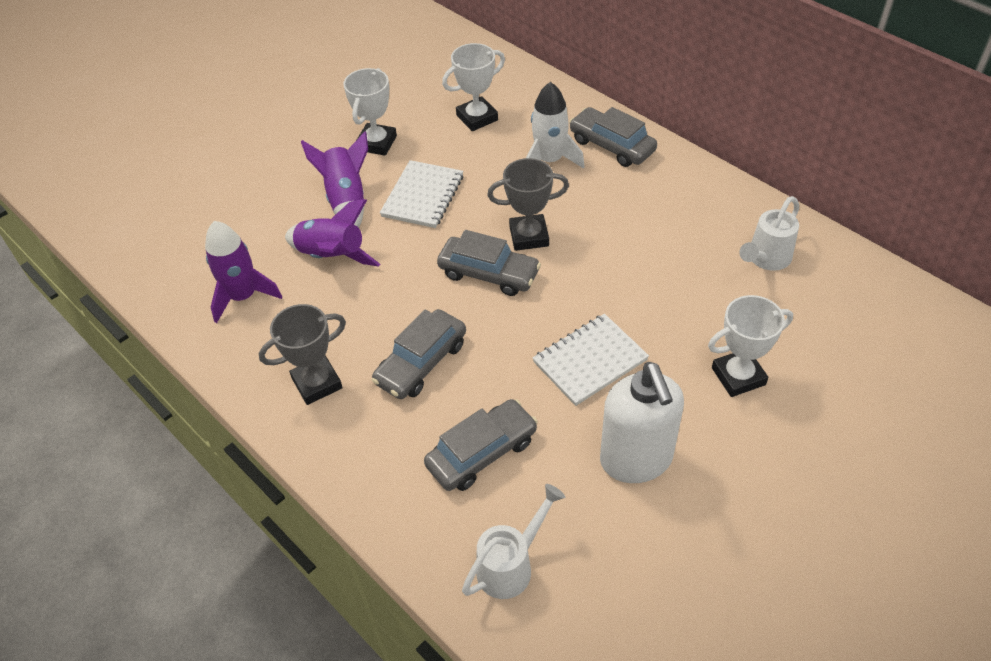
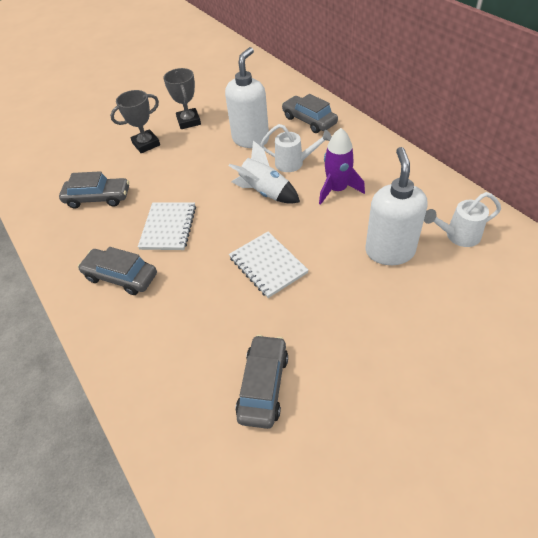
purple rocket: 3 -> 1
white soap dispenser: 1 -> 2
white trophy: 3 -> 0

